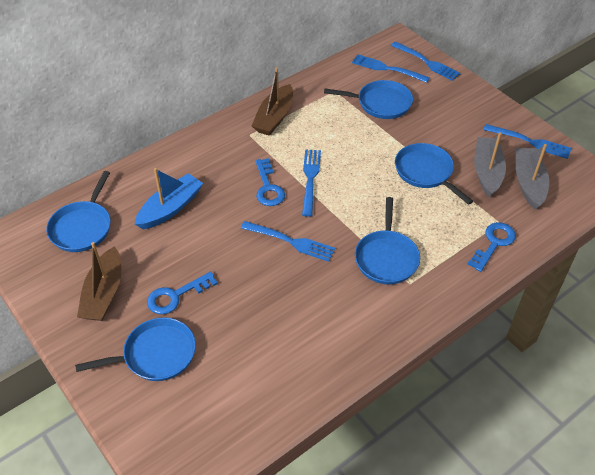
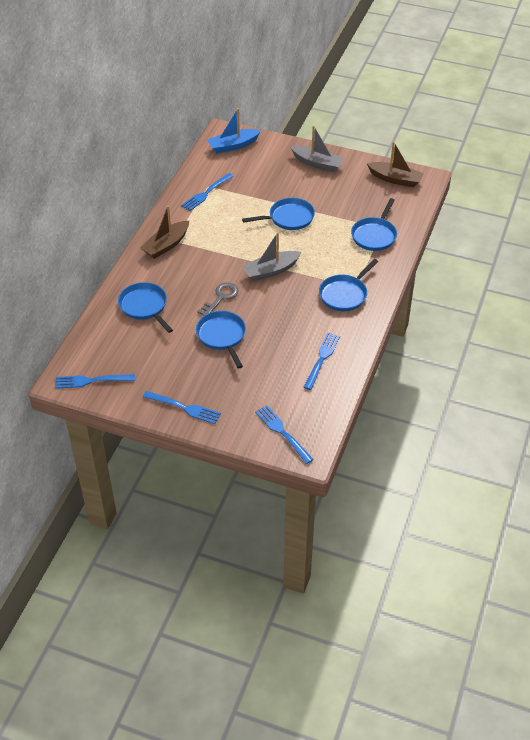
blue key: 3 -> 0
grey key: 0 -> 1

